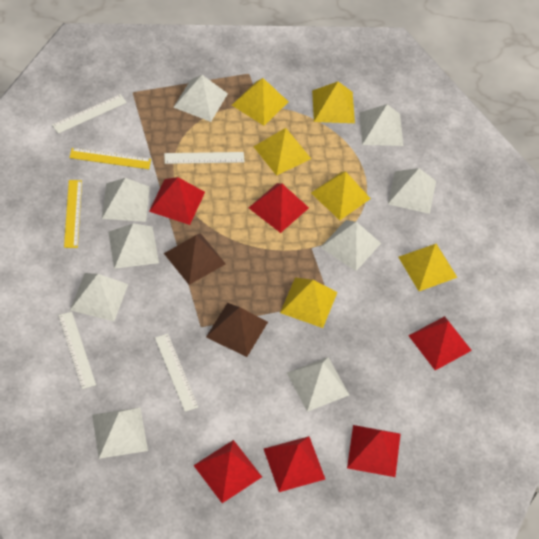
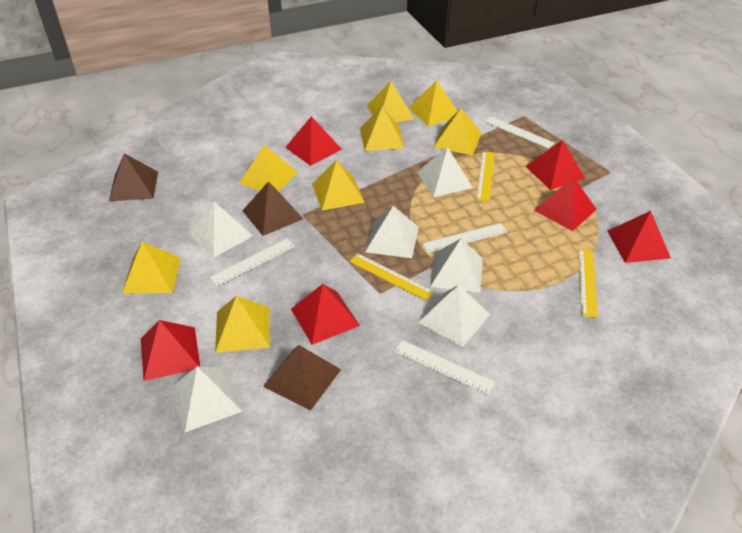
brown pyramid: 2 -> 3
white pyramid: 9 -> 6
yellow pyramid: 6 -> 8
yellow ruler: 2 -> 3

